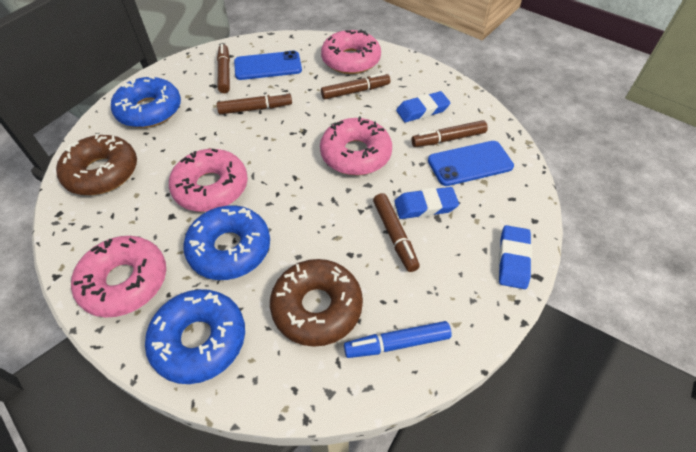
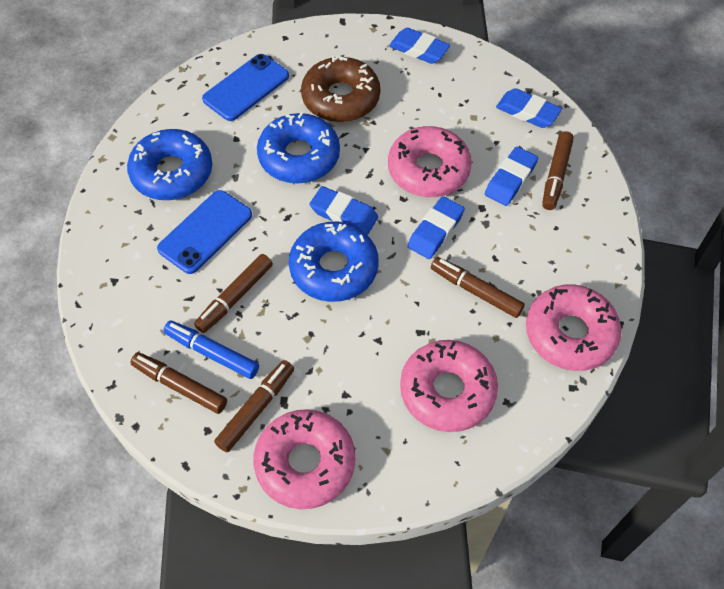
blue eraser: 3 -> 5
brown donut: 2 -> 1

